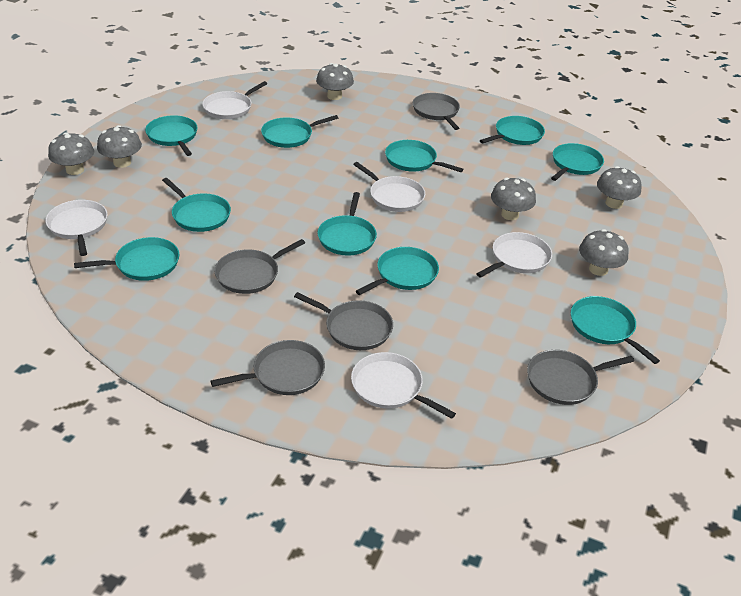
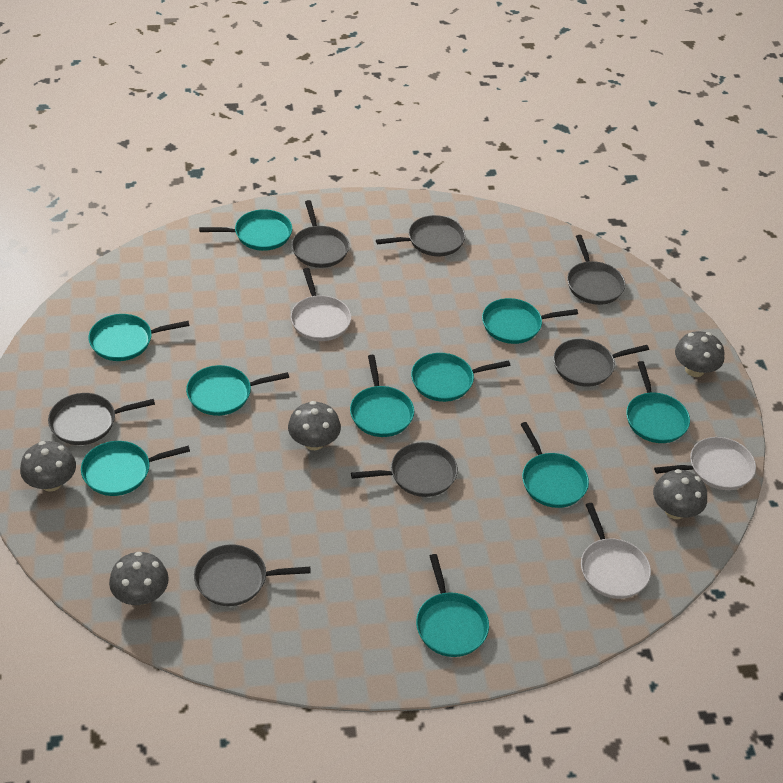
grey mushroom: 6 -> 5
grey pan: 5 -> 7
white pan: 5 -> 3

